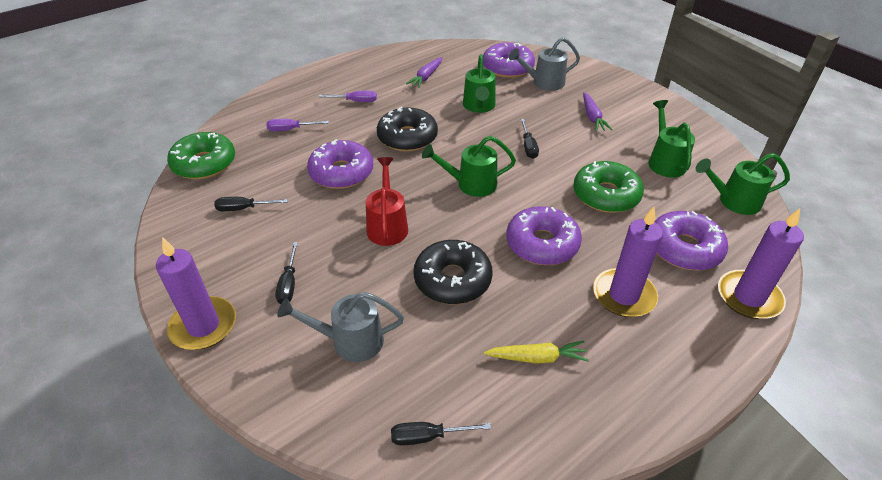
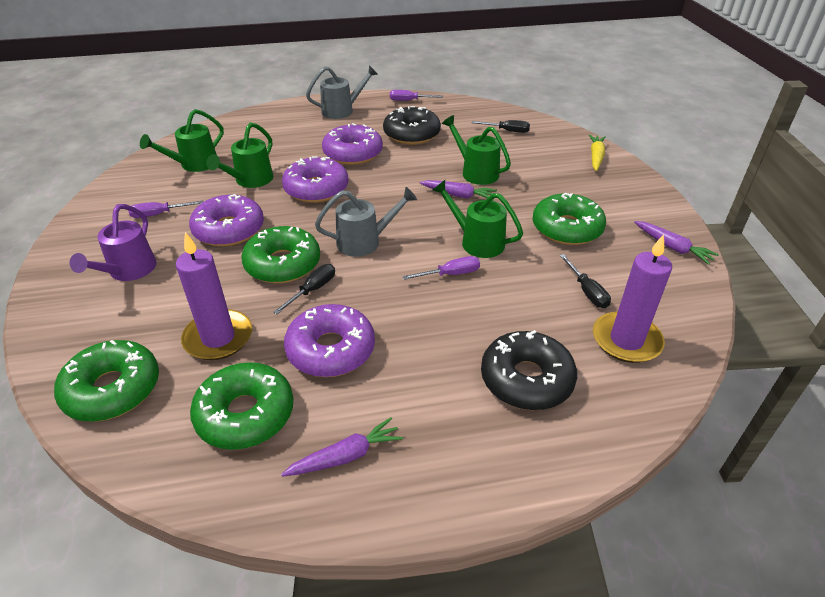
black screwdriver: 4 -> 3
green donut: 2 -> 4
purple candle: 3 -> 2
purple carrot: 2 -> 3
purple screwdriver: 2 -> 3
purple watering can: 0 -> 1
red watering can: 1 -> 0

